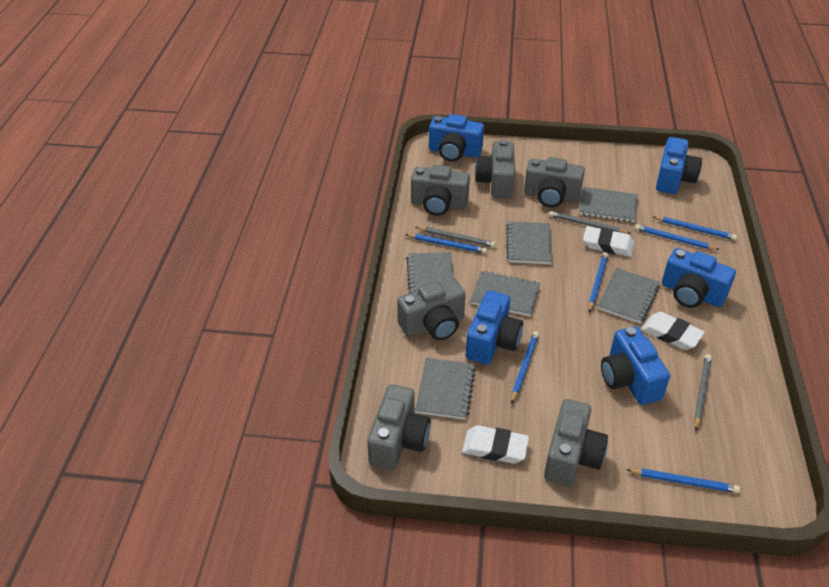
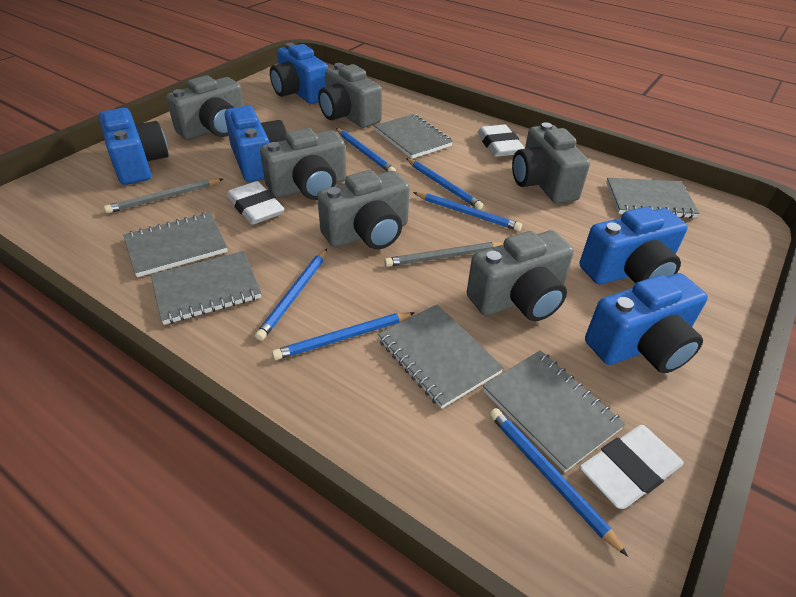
grey pencil: 3 -> 2

